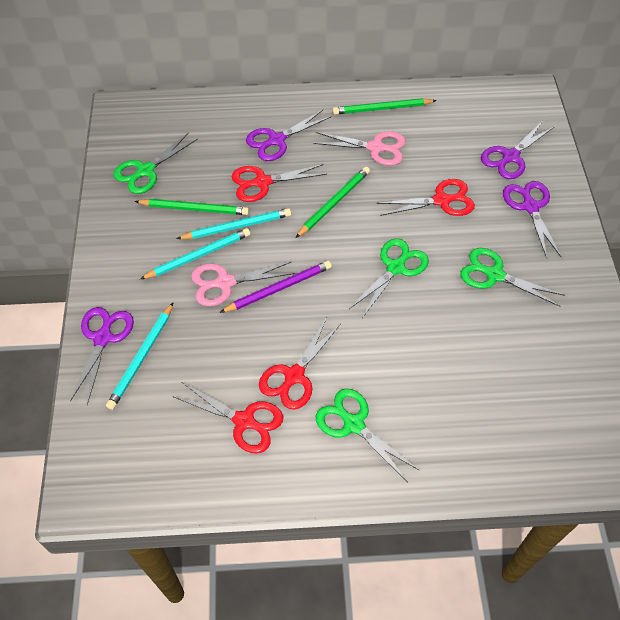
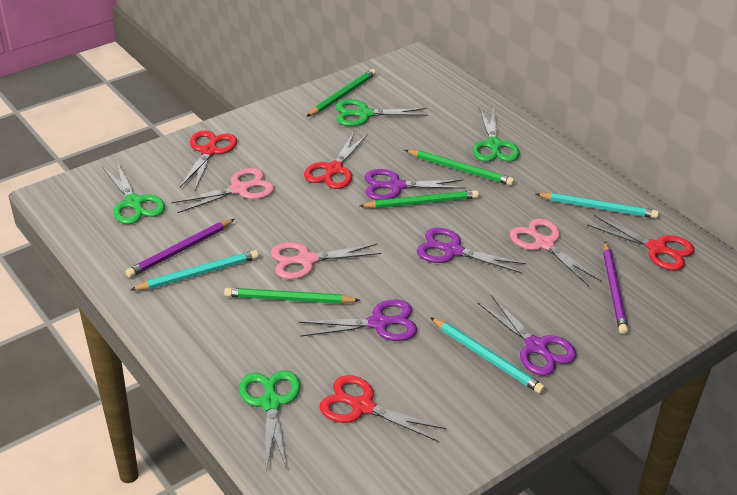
green pencil: 3 -> 4
pink scissors: 2 -> 3
purple pencil: 1 -> 2

